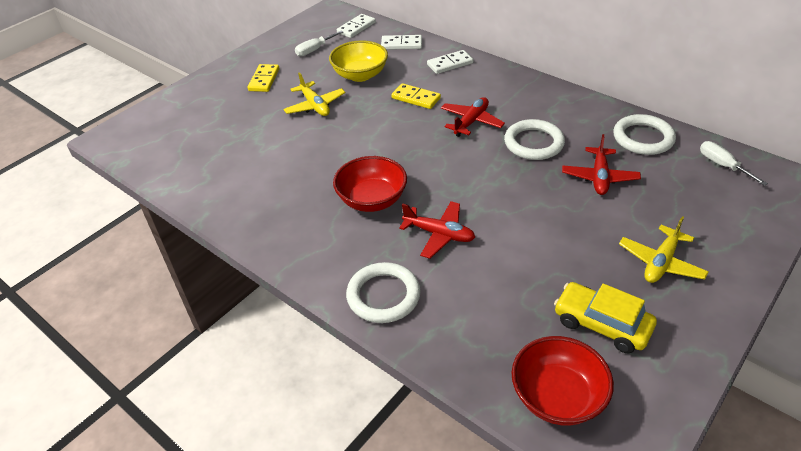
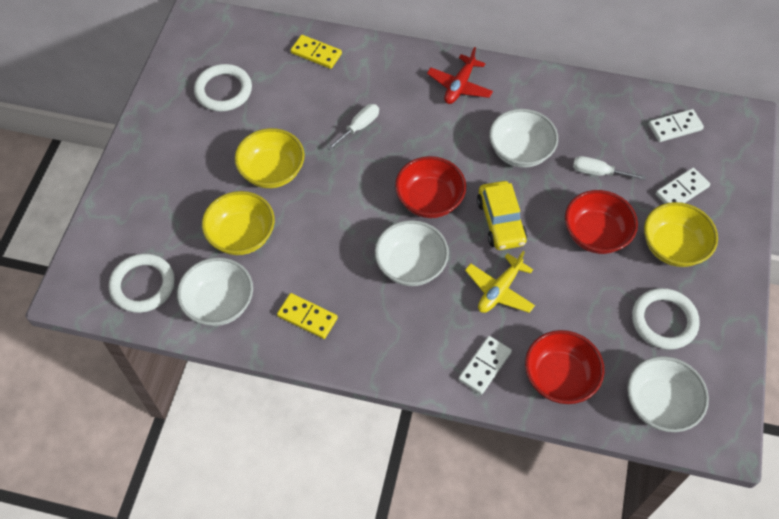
red bowl: 2 -> 3
red plane: 3 -> 1
white bowl: 0 -> 4
yellow bowl: 1 -> 3
yellow plane: 2 -> 1

